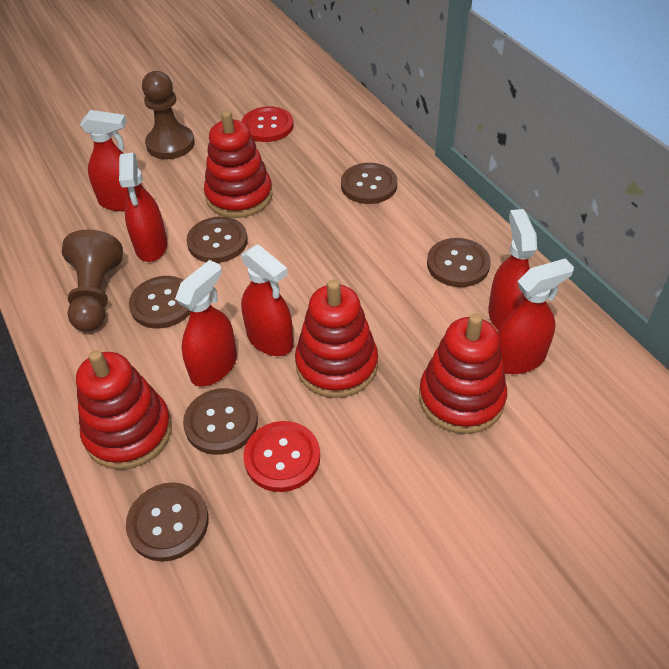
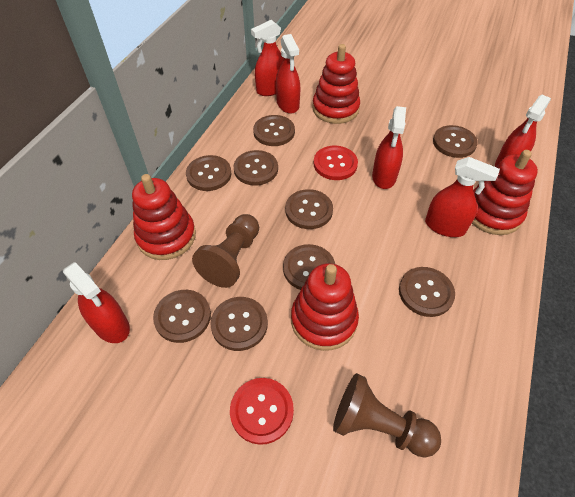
brown button: 6 -> 9

